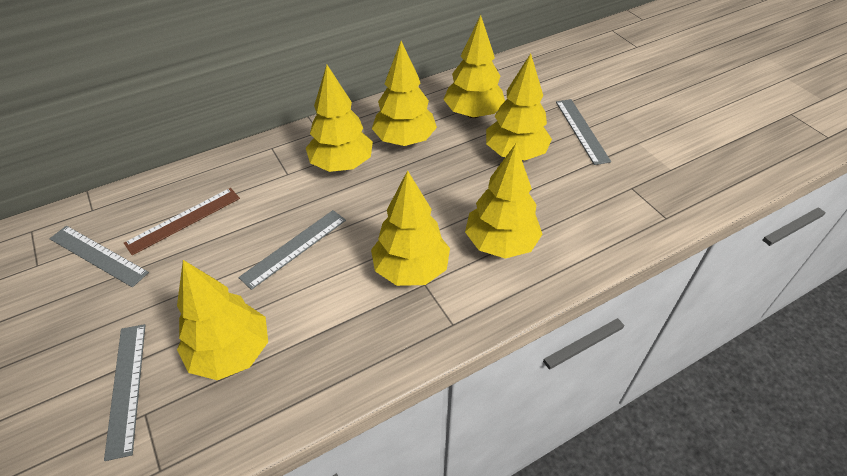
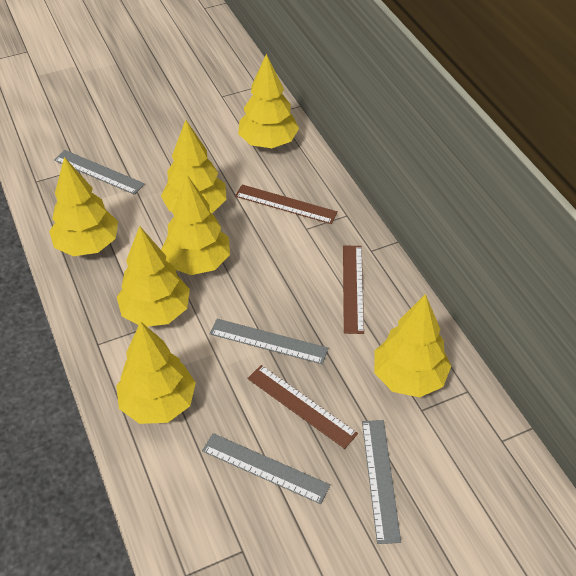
brown ruler: 1 -> 3

